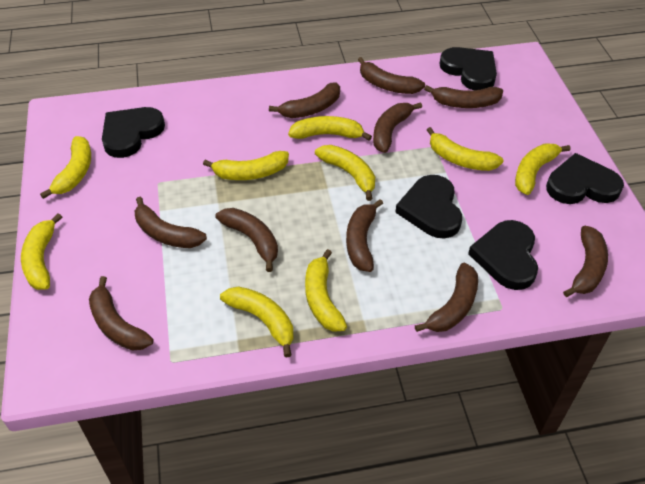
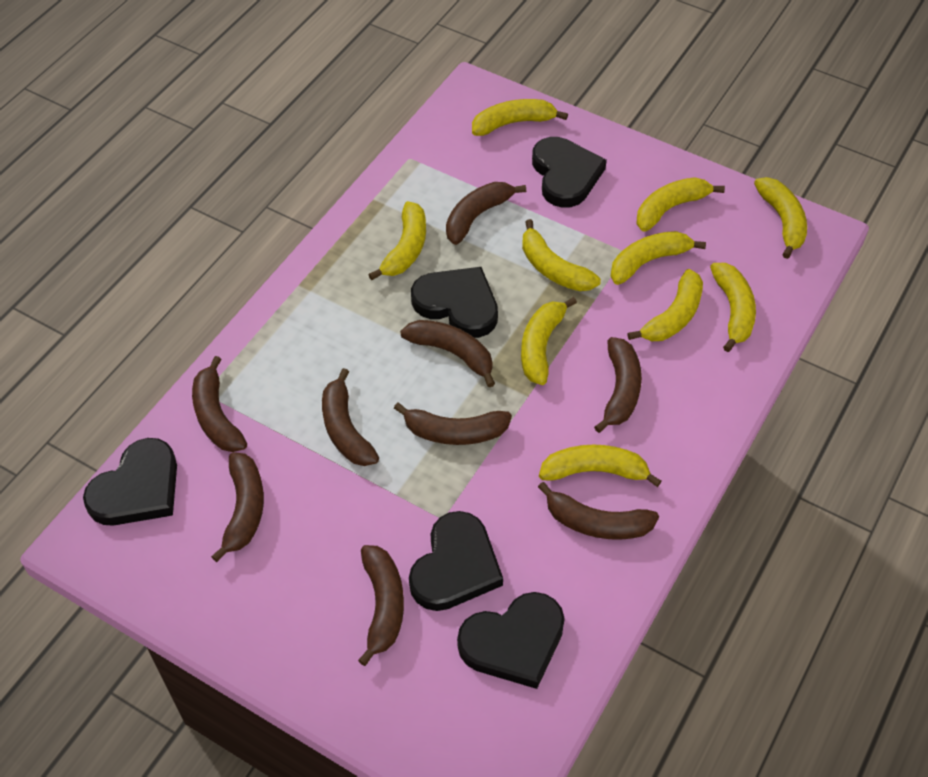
brown banana: 10 -> 9
yellow banana: 9 -> 10

